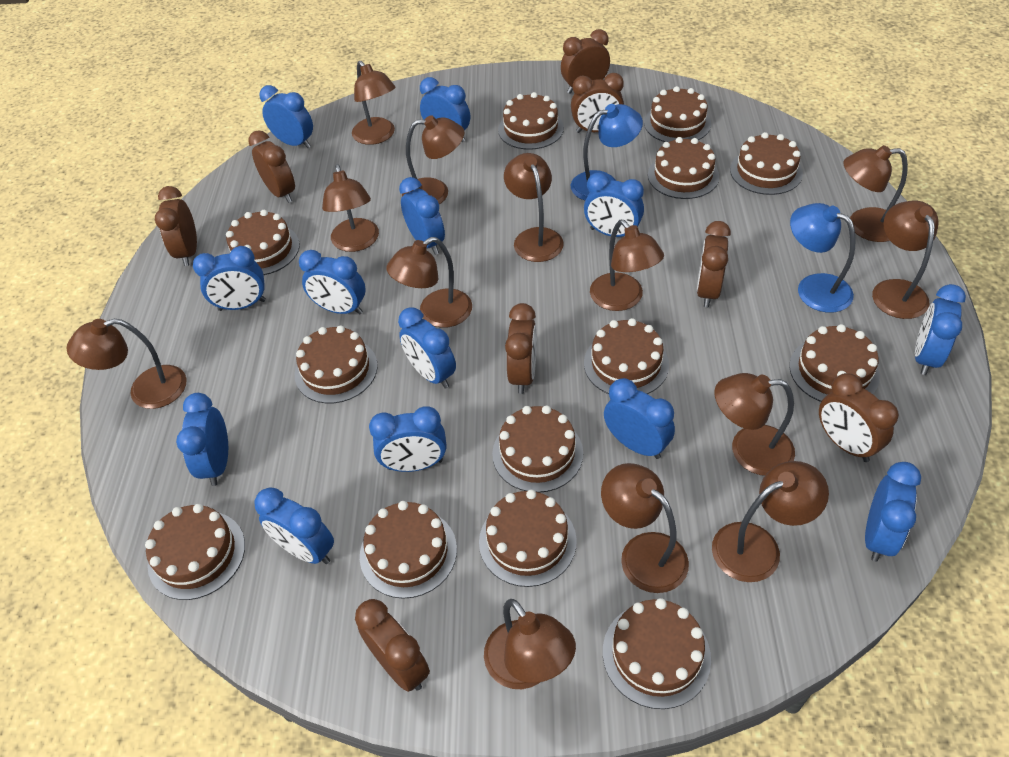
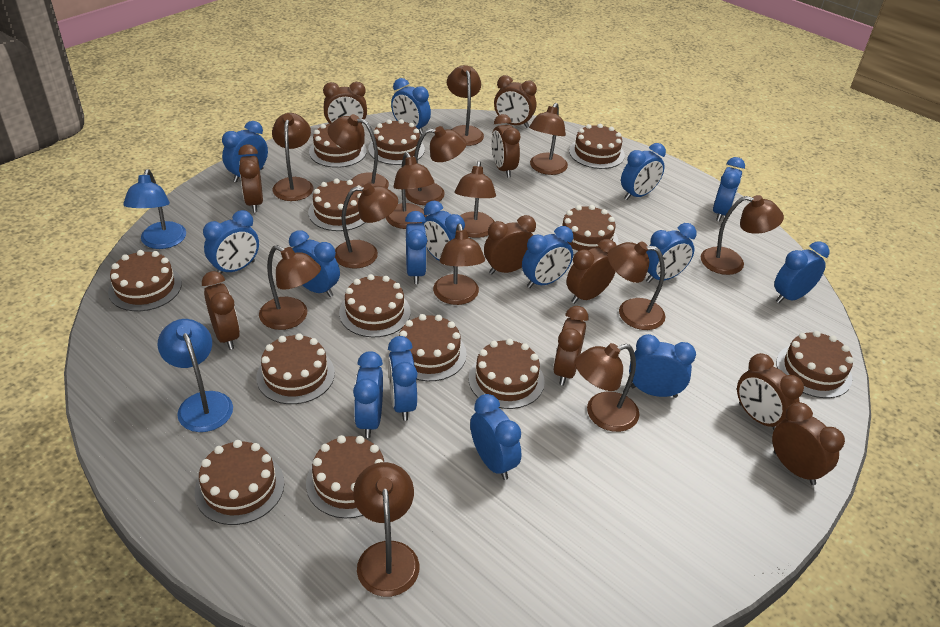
blue clock: 13 -> 15
brown clock: 8 -> 10
brown lamp: 13 -> 14

